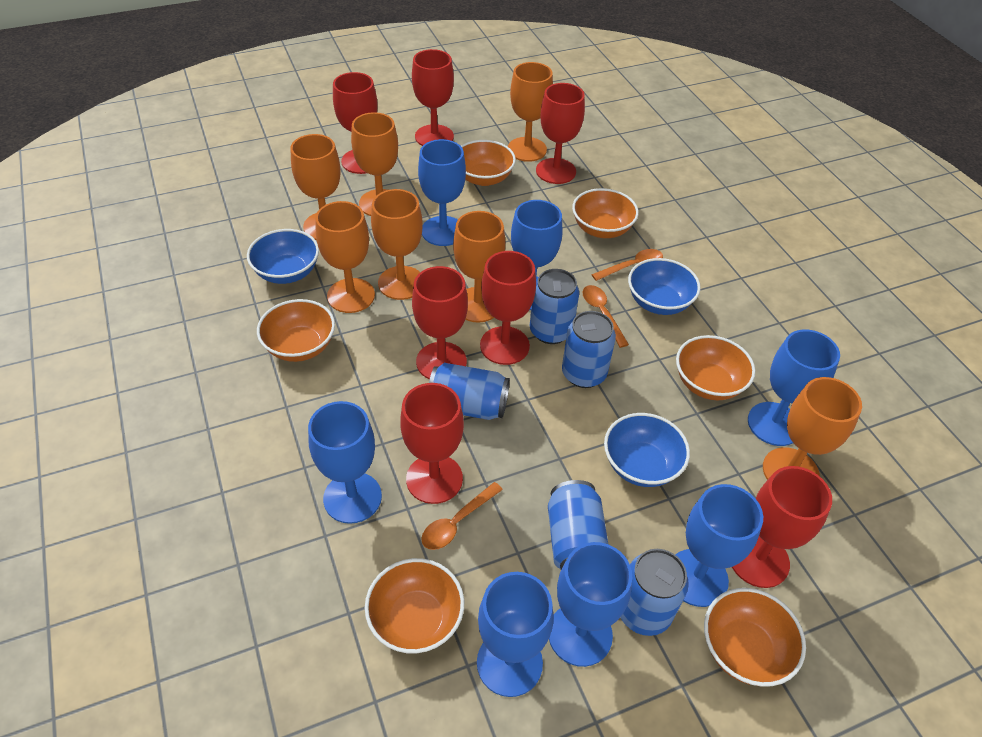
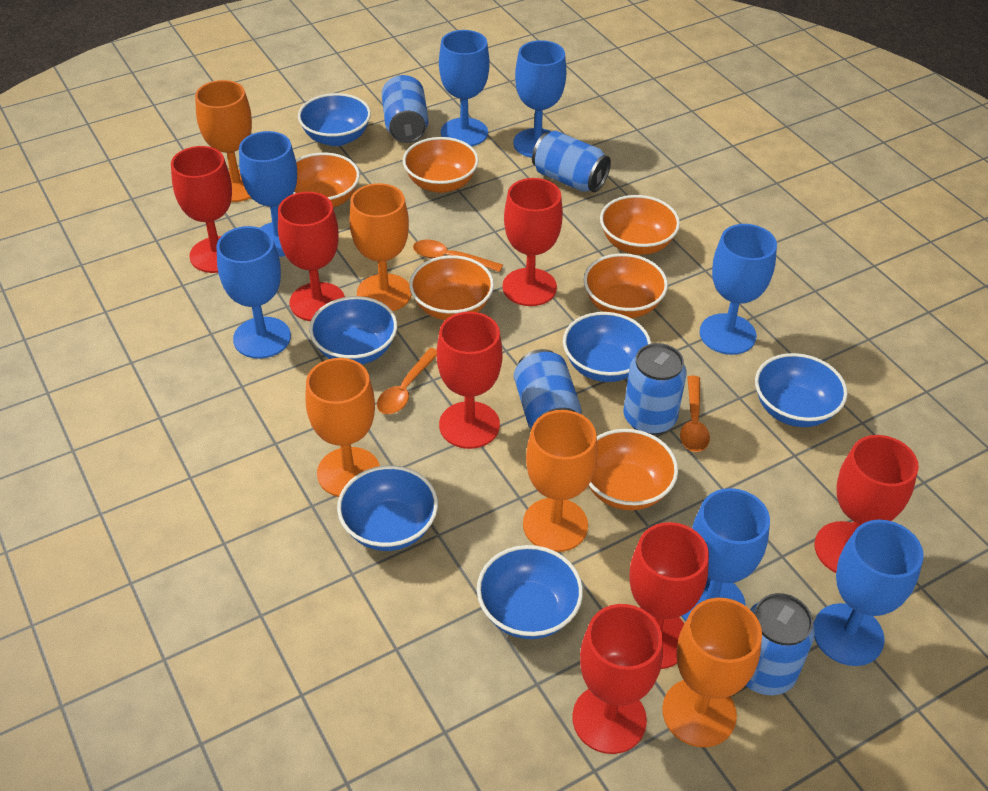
blue bowl: 3 -> 6
orange goblet: 7 -> 5

